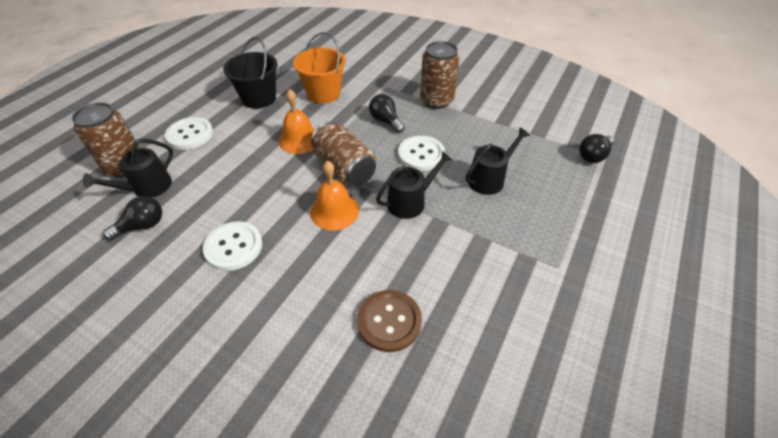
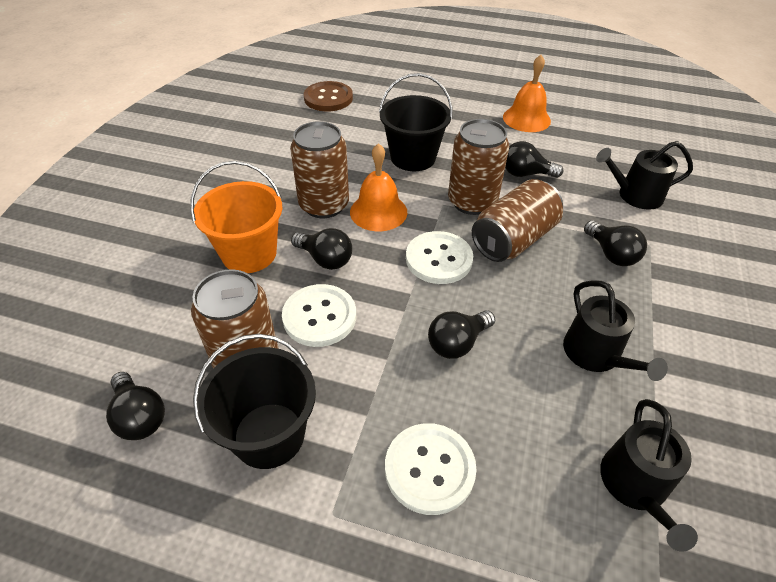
black bucket: 1 -> 2
black light bulb: 3 -> 5
brown can: 3 -> 4

